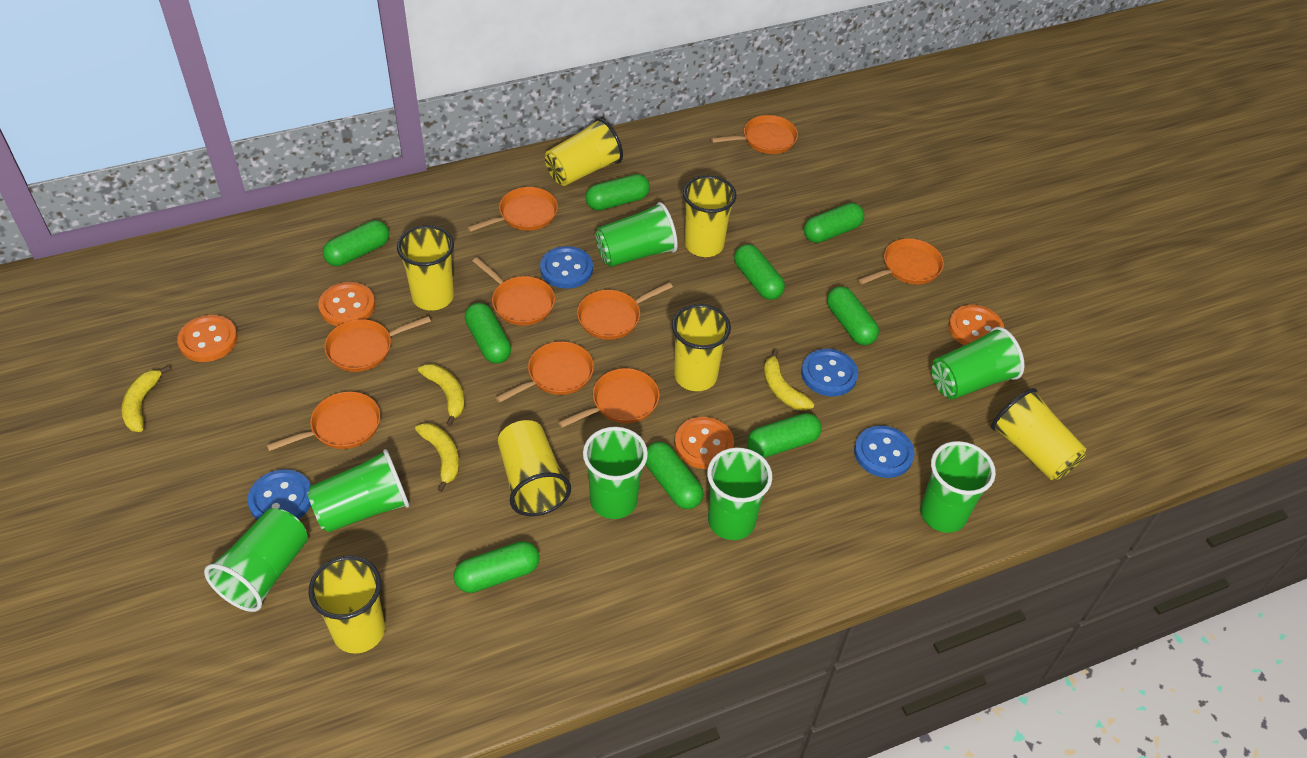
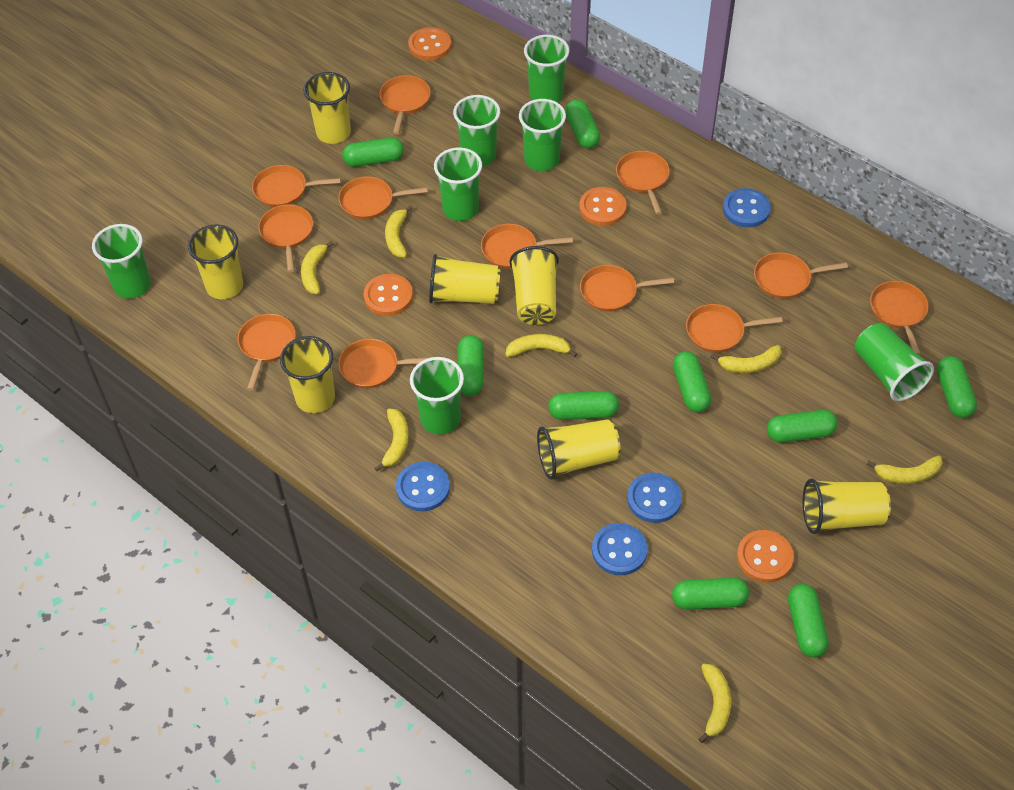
orange pan: 9 -> 12
yellow banana: 4 -> 7

